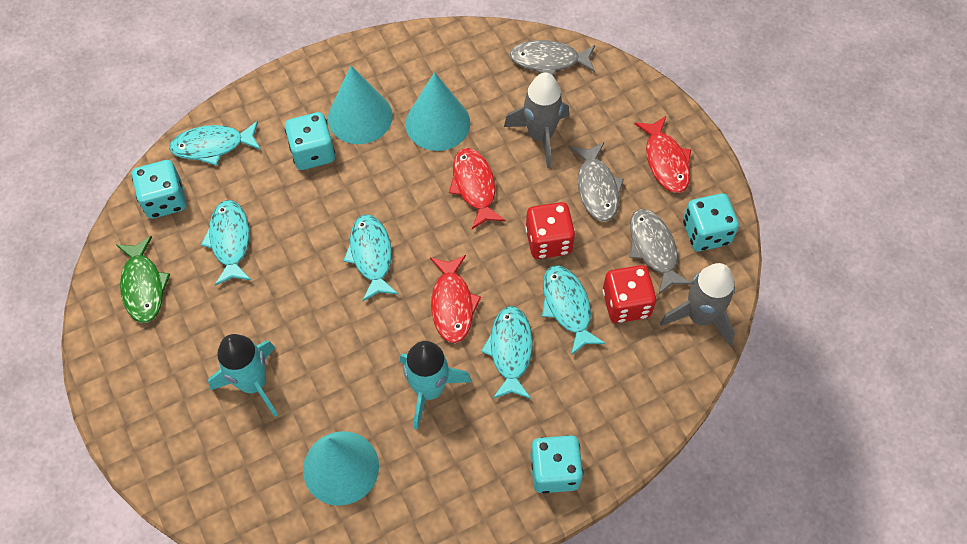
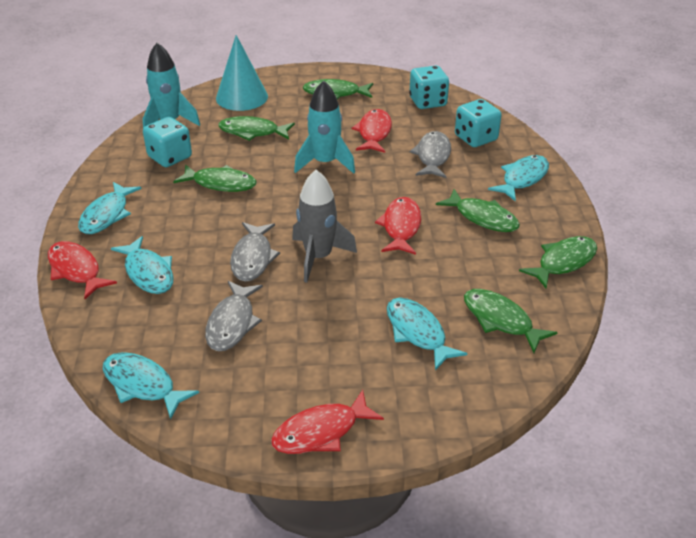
green fish: 1 -> 6
grey rocket: 2 -> 1
red dice: 2 -> 0
red fish: 3 -> 4
turquoise cone: 3 -> 1
turquoise dice: 4 -> 3

